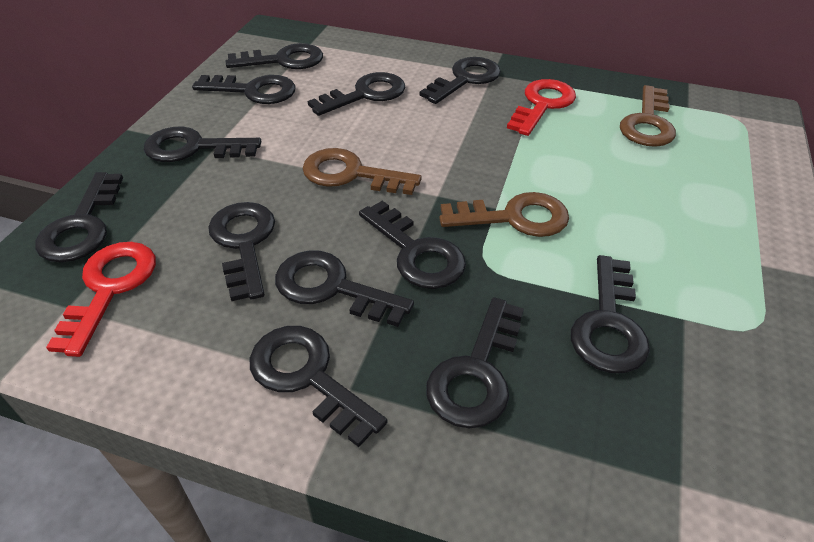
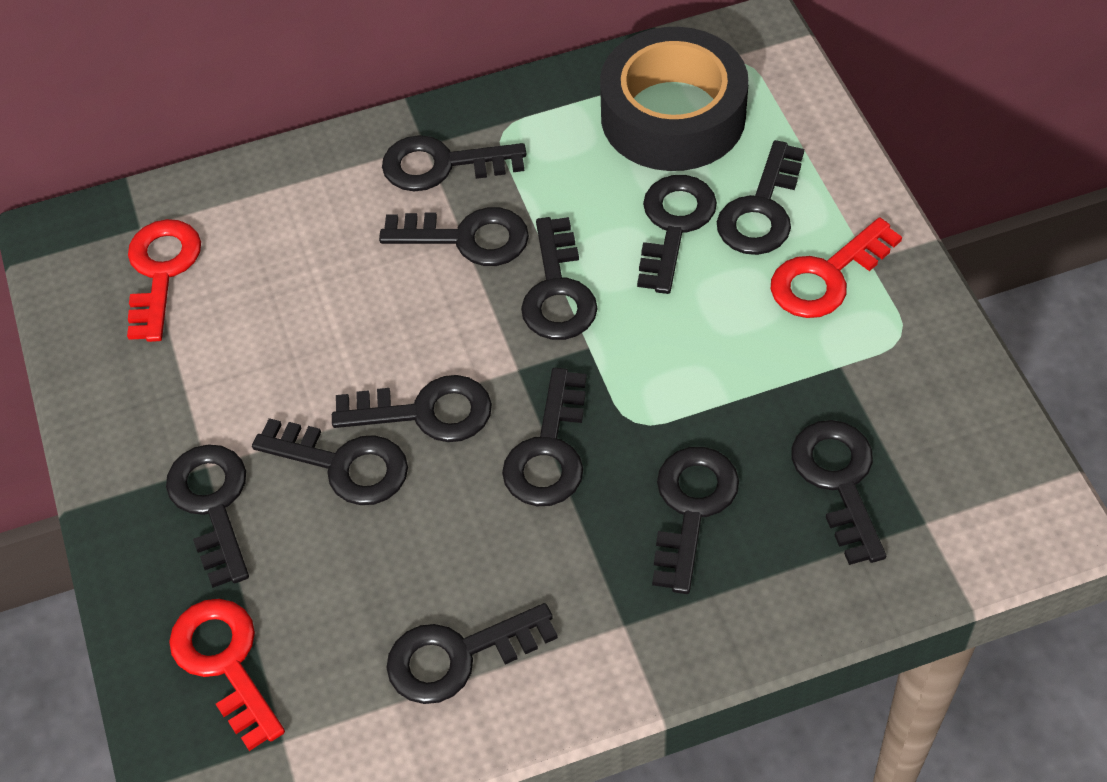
black tape: 0 -> 1
brown key: 3 -> 0
red key: 2 -> 3

